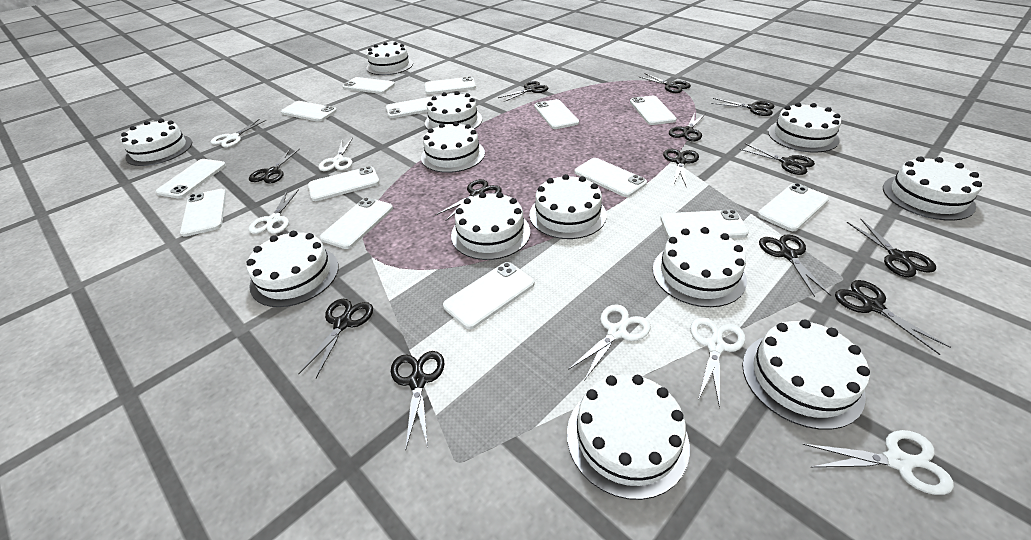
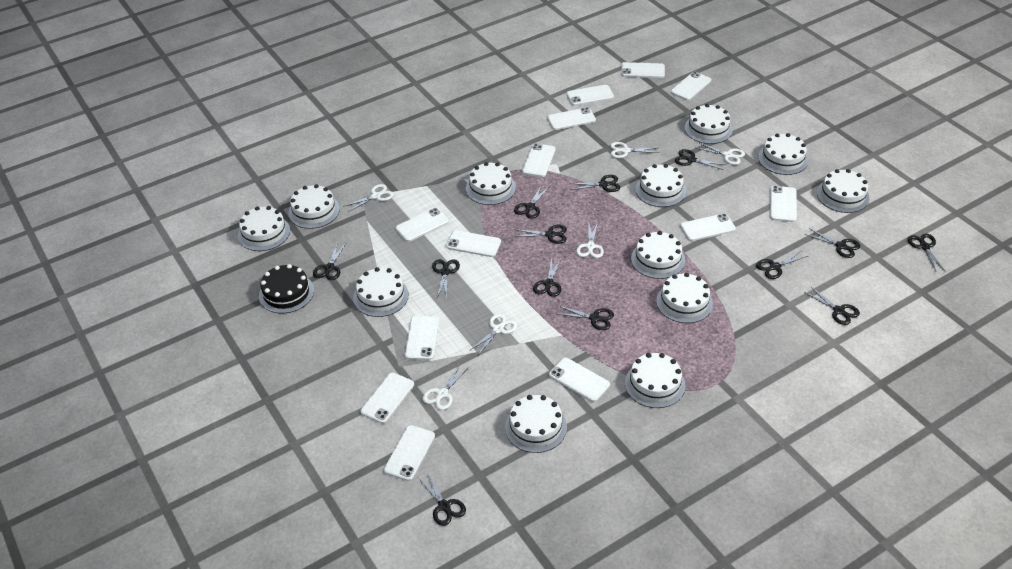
black cake: 0 -> 1
white phone: 14 -> 13

